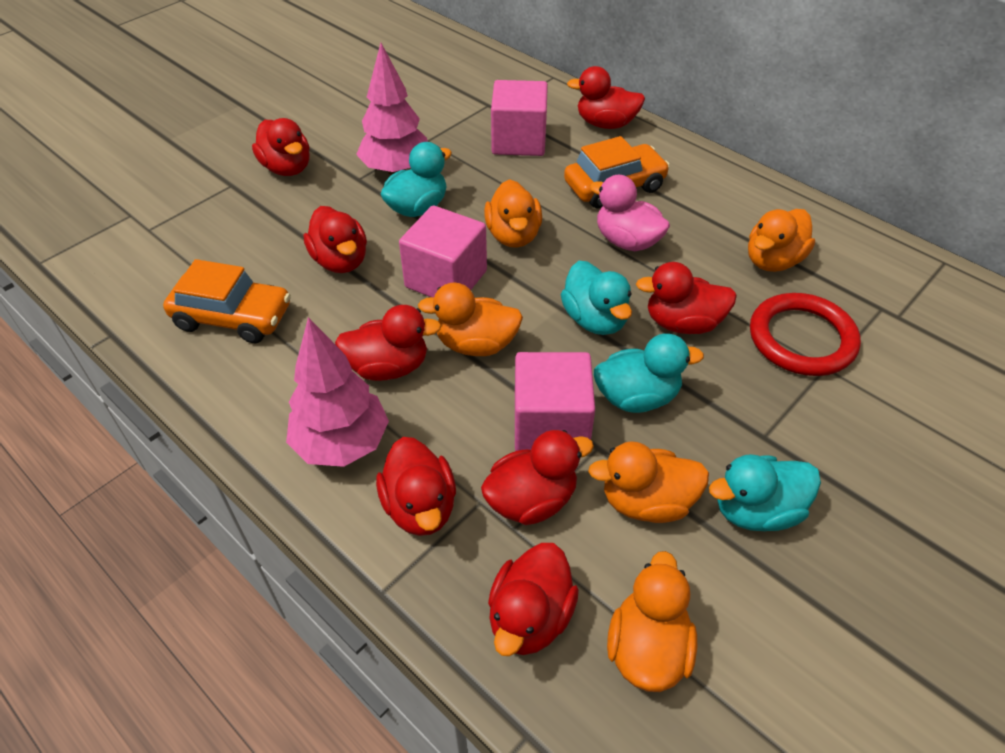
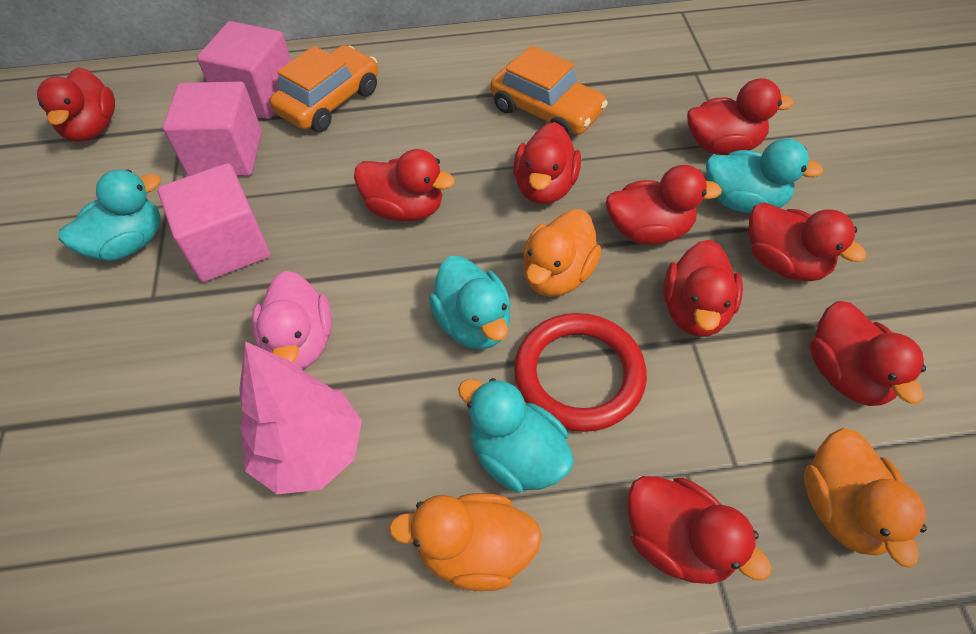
orange duck: 5 -> 3
pink tree: 2 -> 1
red duck: 8 -> 9

